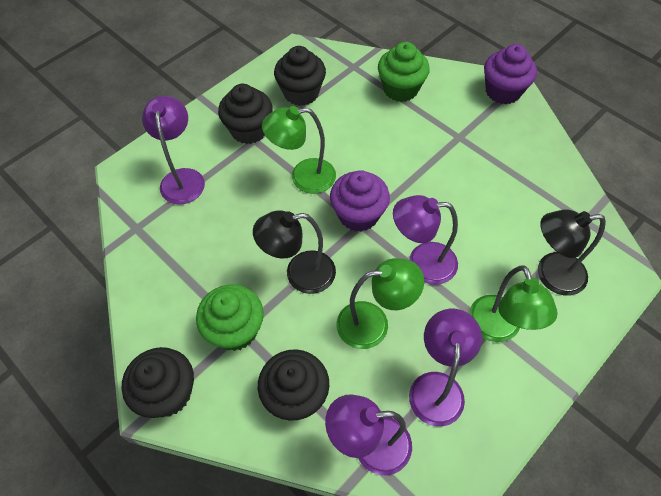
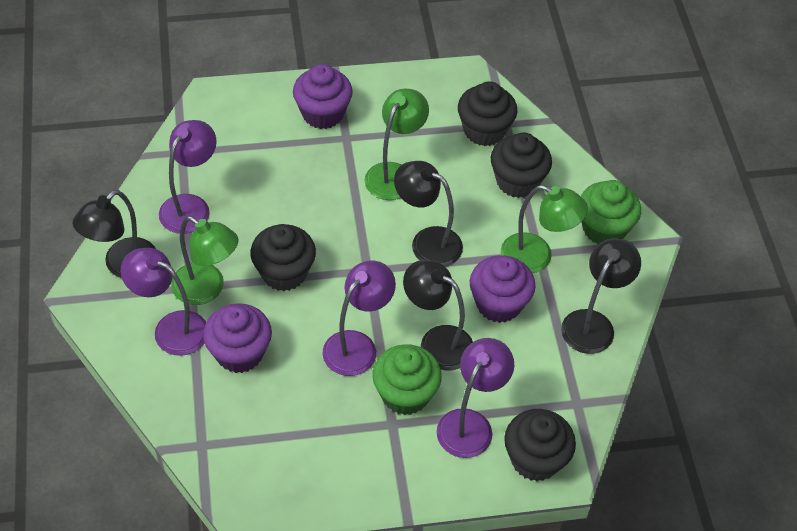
black lamp: 2 -> 4
purple cupcake: 2 -> 3

